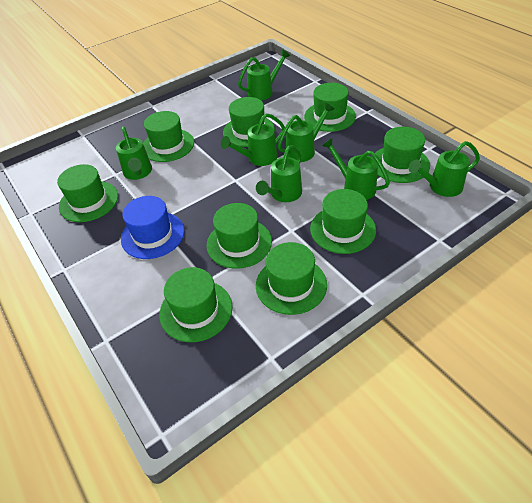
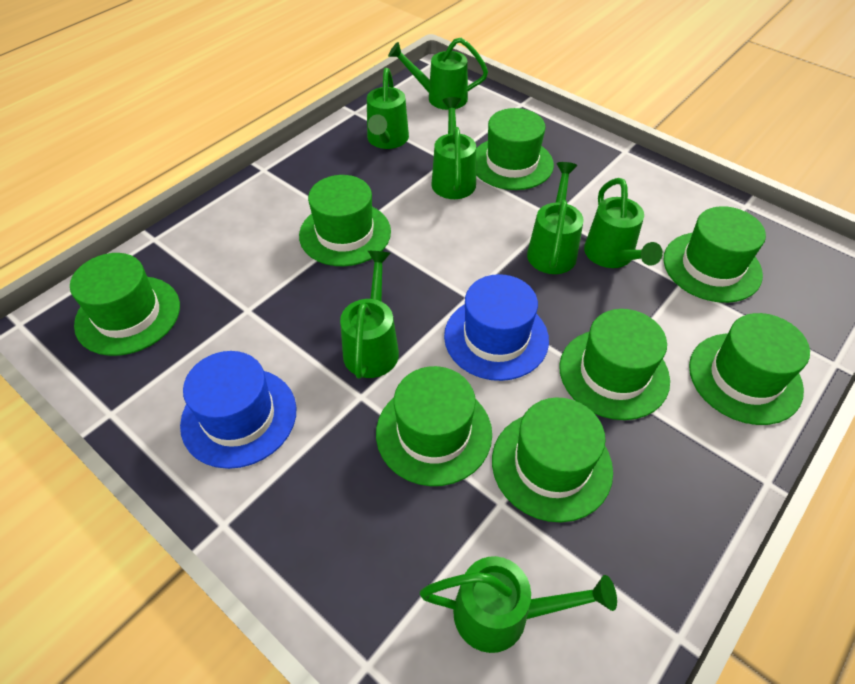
blue hat: 1 -> 2
green hat: 9 -> 8

